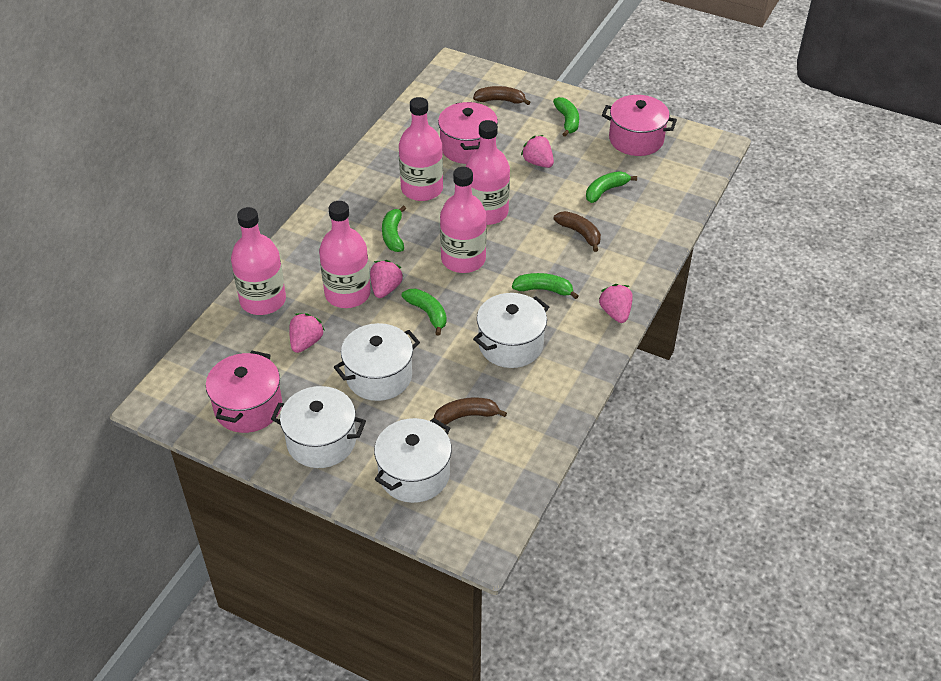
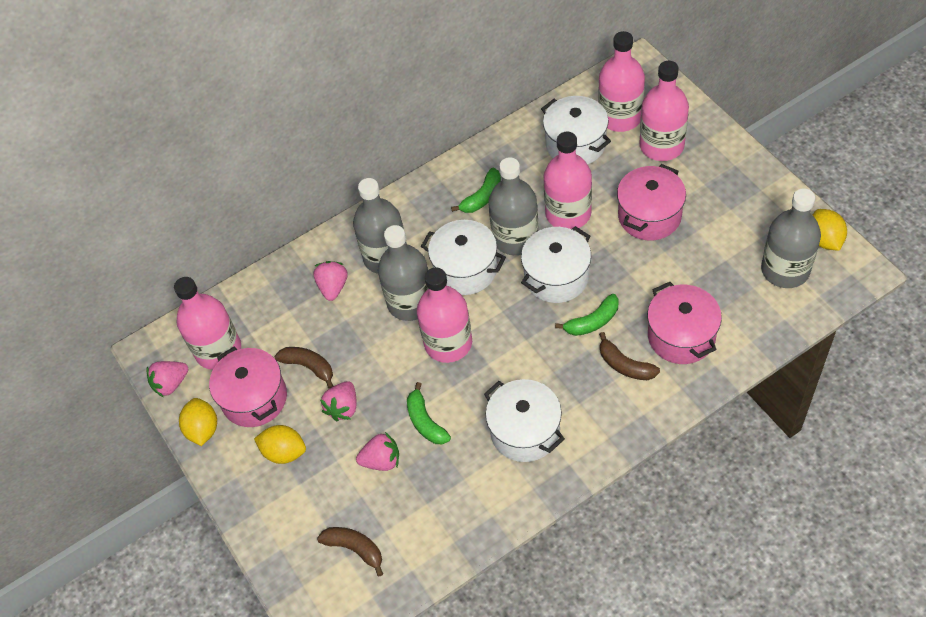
green banana: 5 -> 3
grey bottle: 0 -> 4
yellow lemon: 0 -> 3

